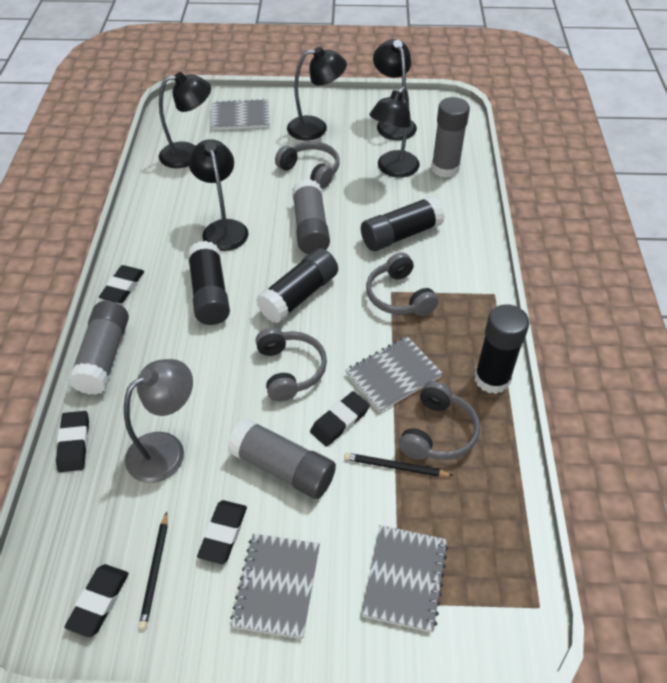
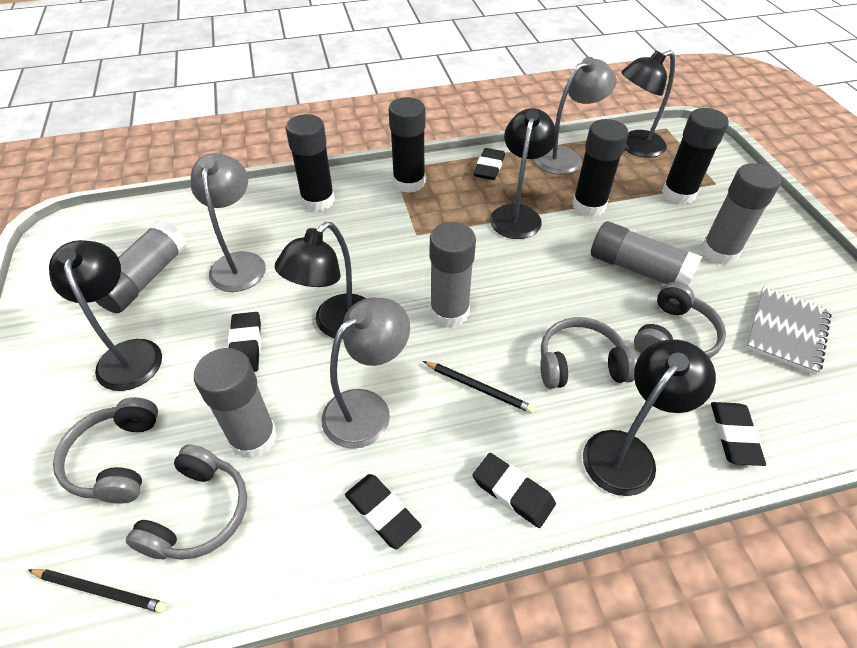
grey glue stick: 4 -> 5
grey lamp: 1 -> 3
grey notebook: 4 -> 1

